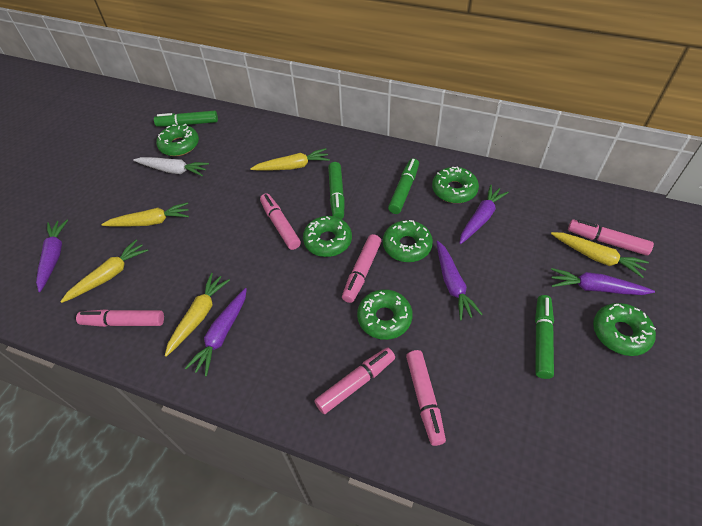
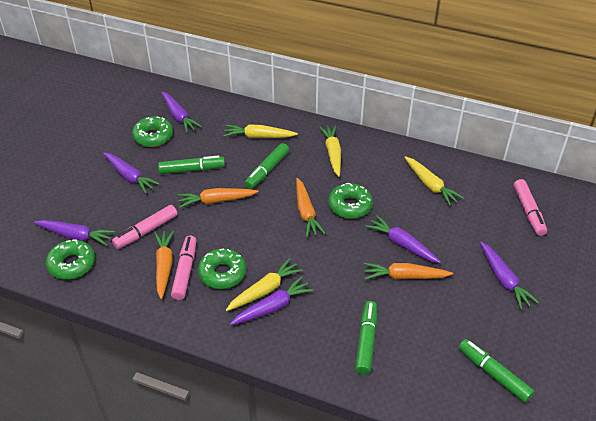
green donut: 6 -> 4
orange carrot: 0 -> 4
pink marker: 6 -> 3
purple carrot: 5 -> 6
white carrot: 1 -> 0
yellow carrot: 5 -> 4

